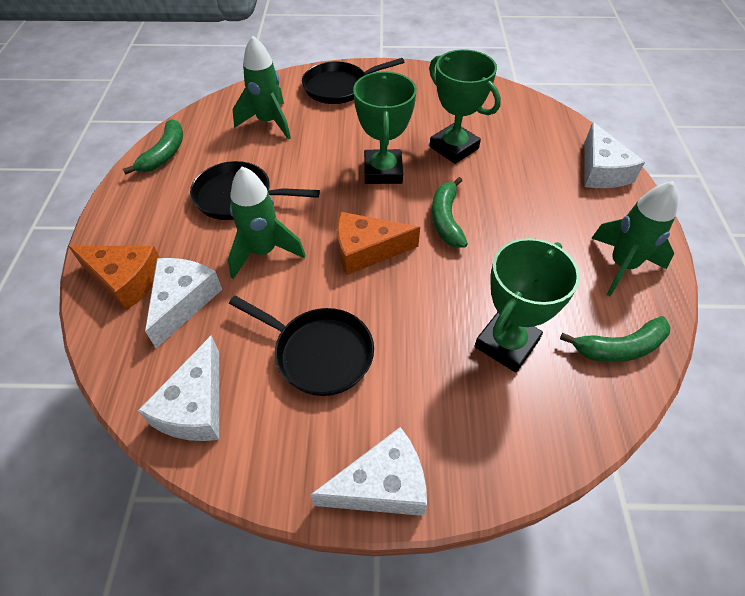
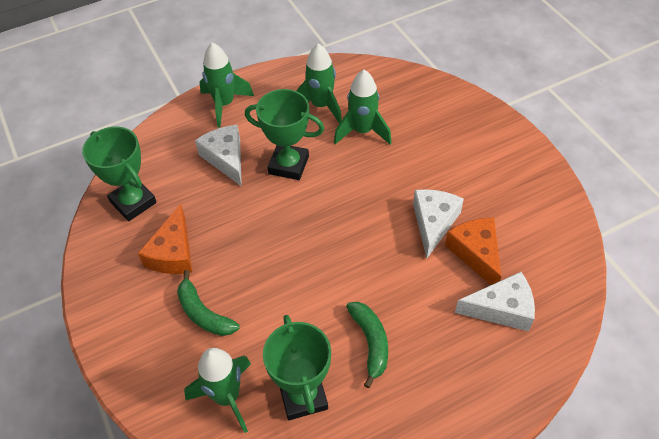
black pan: 3 -> 0
green banana: 3 -> 2
green rocket: 3 -> 4
white cheese: 4 -> 3

